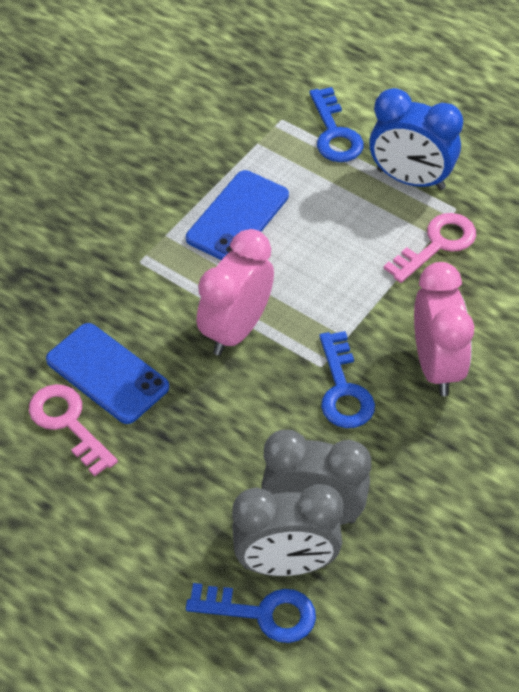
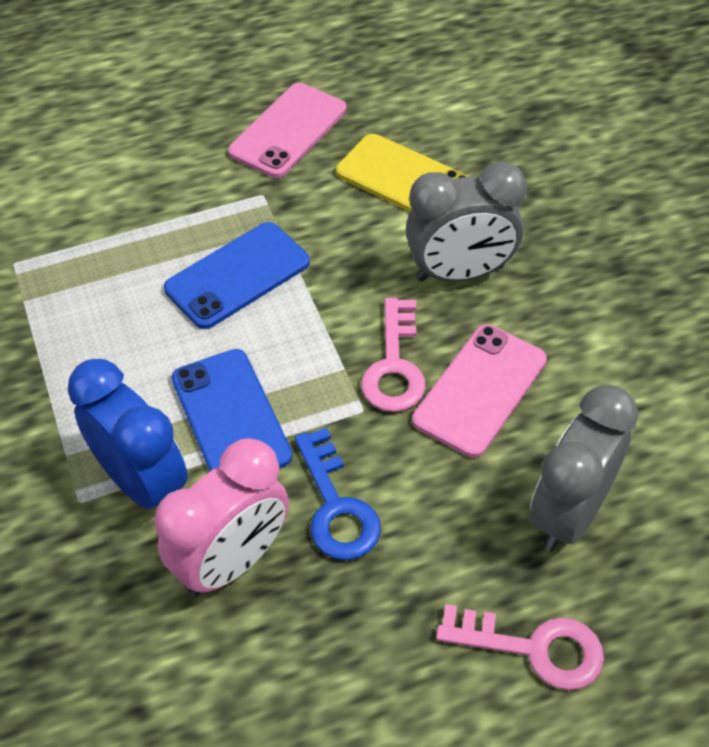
blue key: 3 -> 1
pink clock: 2 -> 1
pink phone: 0 -> 2
yellow phone: 0 -> 1

